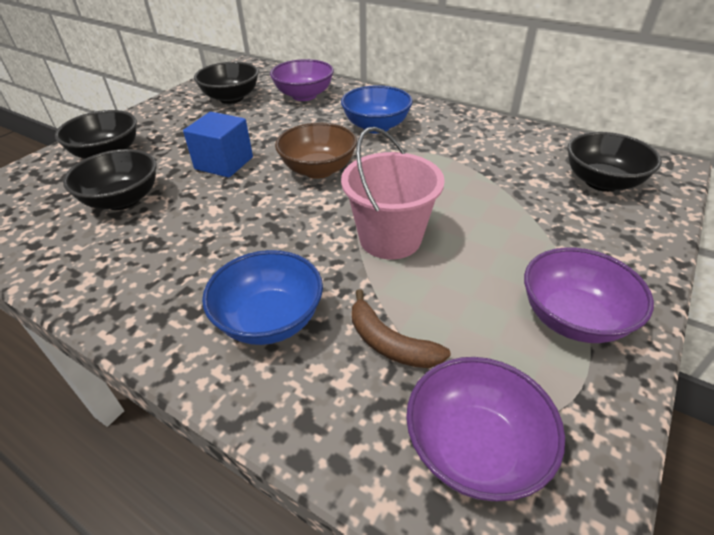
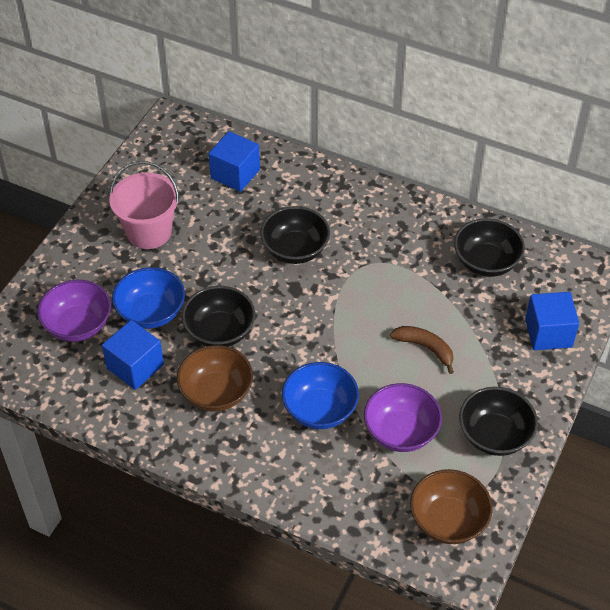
blue cube: 1 -> 3
brown bowl: 1 -> 2
purple bowl: 3 -> 2

